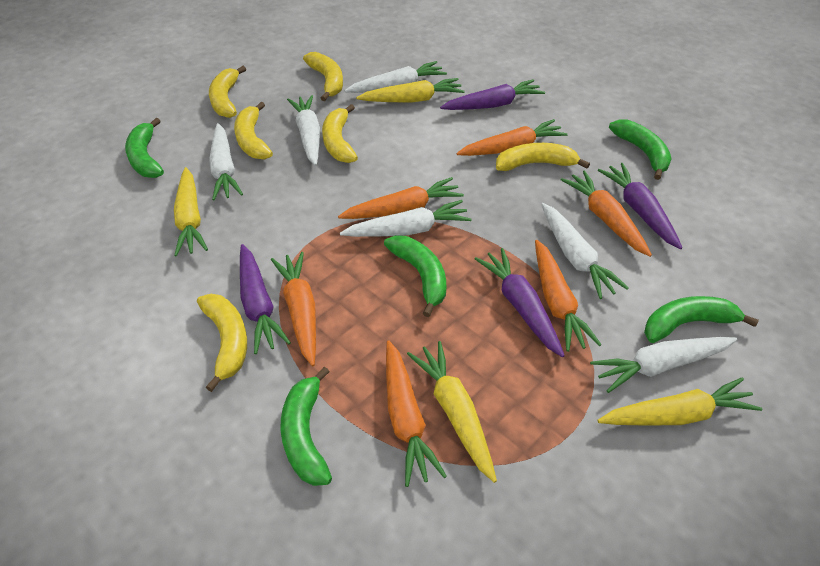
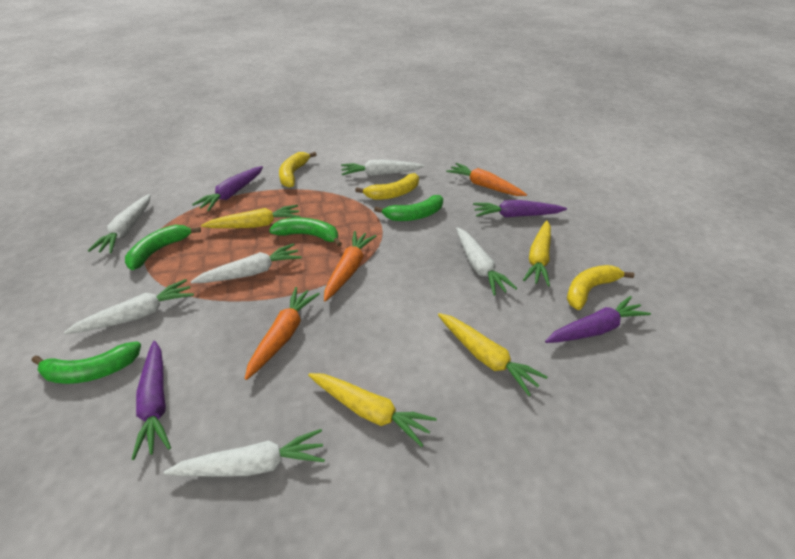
green banana: 5 -> 4
orange carrot: 6 -> 3
yellow banana: 6 -> 3

